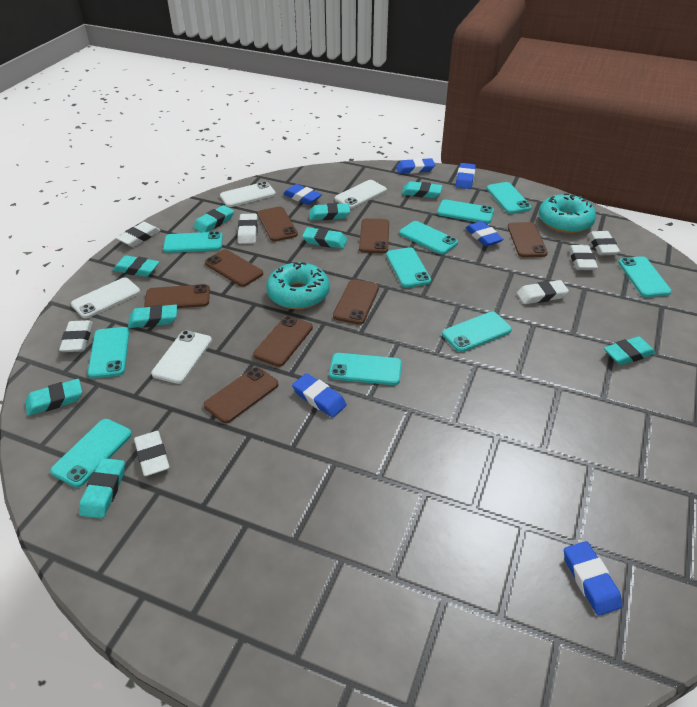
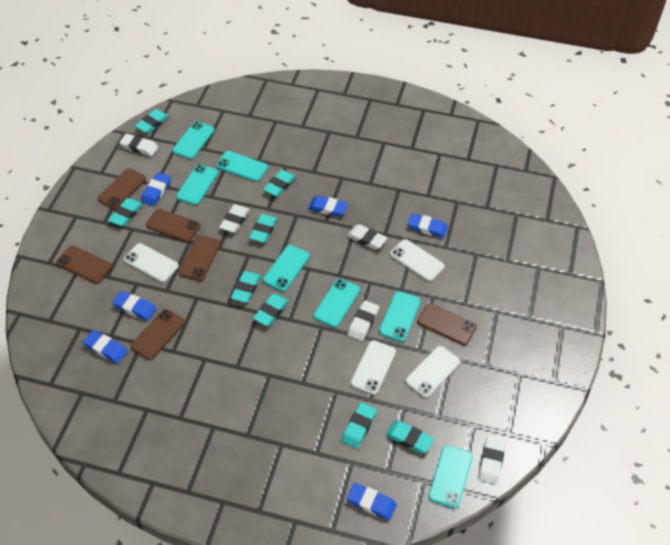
brown phone: 8 -> 6
turquoise donut: 2 -> 0
turquoise eraser: 9 -> 8
turquoise phone: 10 -> 7
white eraser: 7 -> 5

